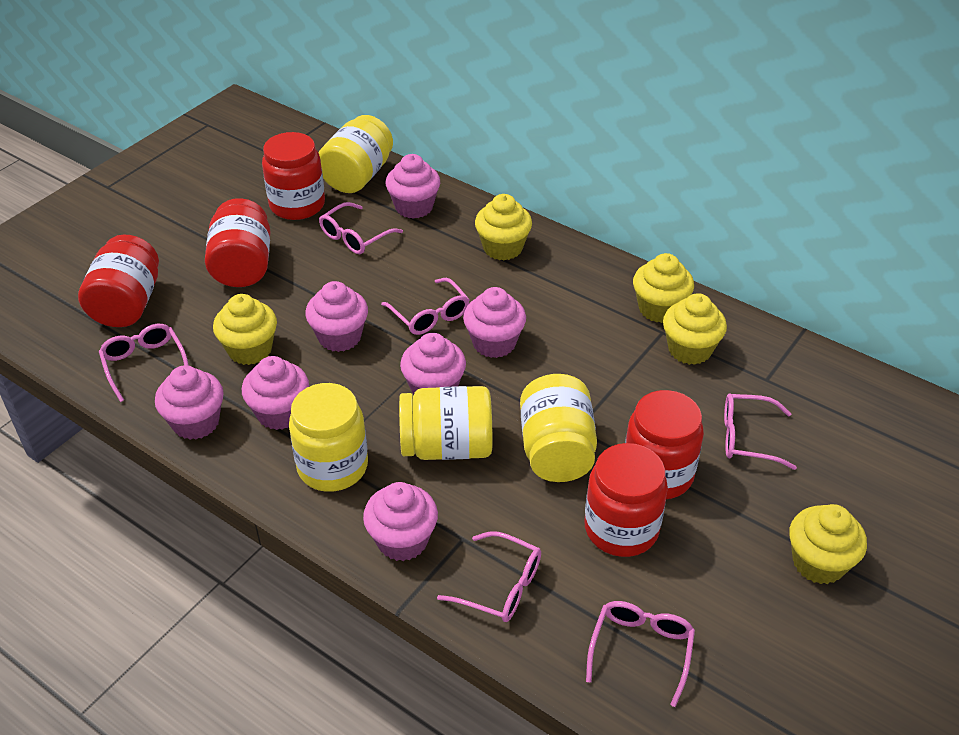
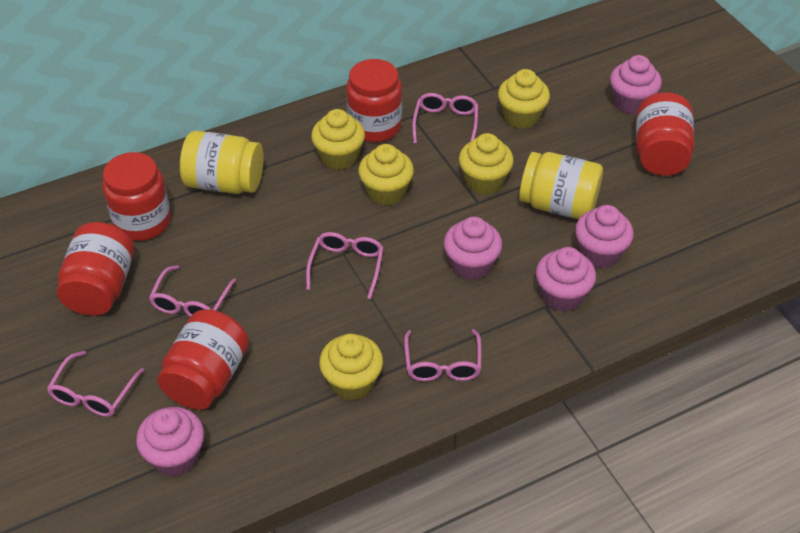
pink cupcake: 7 -> 5
pink glasses: 6 -> 5
yellow jar: 4 -> 2

